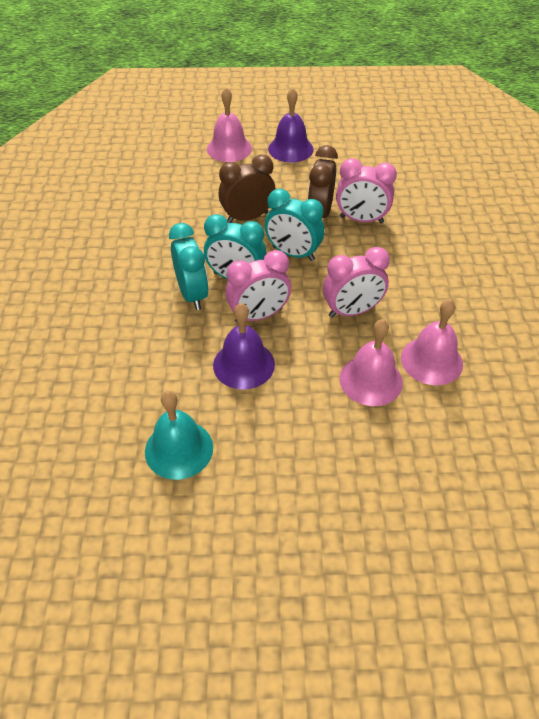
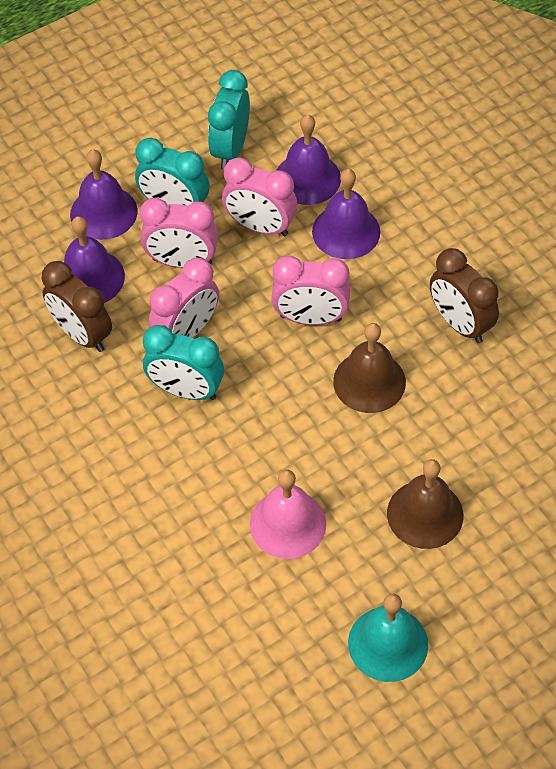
brown bell: 0 -> 2
pink bell: 3 -> 1
pink clock: 3 -> 4
purple bell: 2 -> 4

